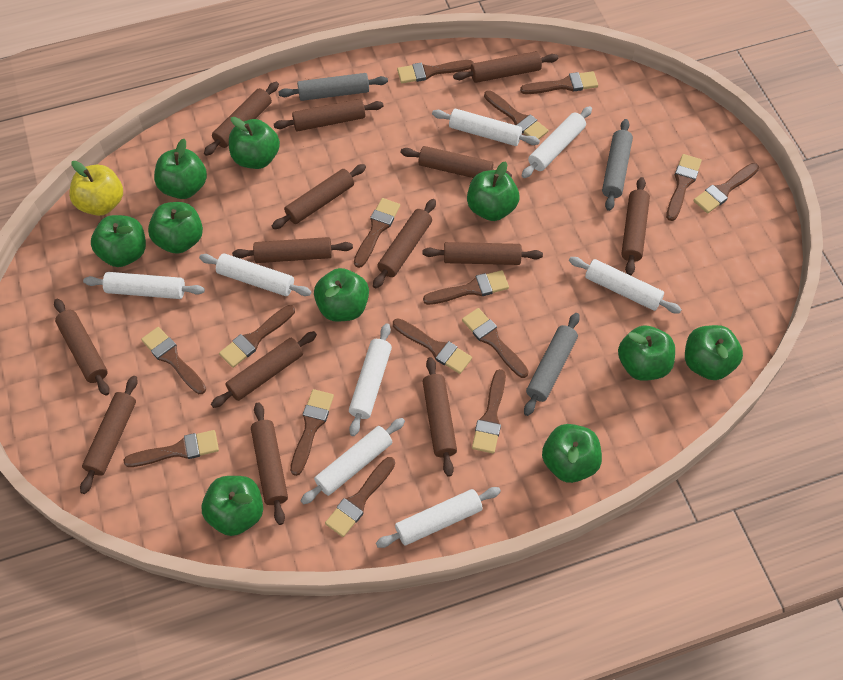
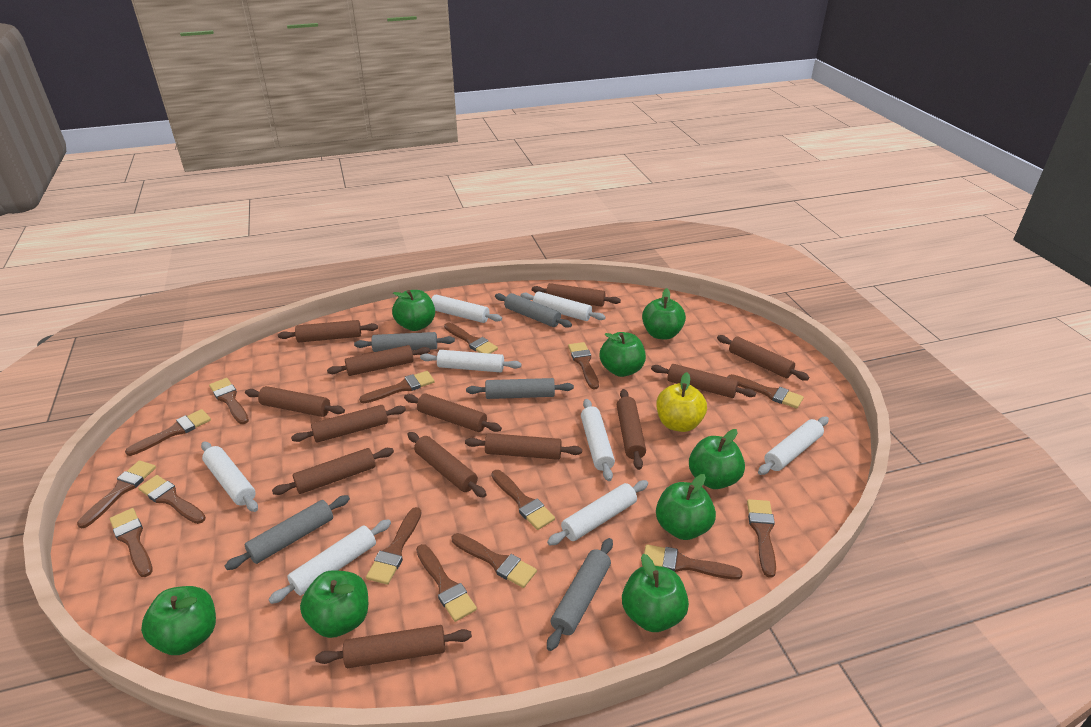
brown rolling pin: 14 -> 13
green apple: 10 -> 8
grey rolling pin: 3 -> 5

